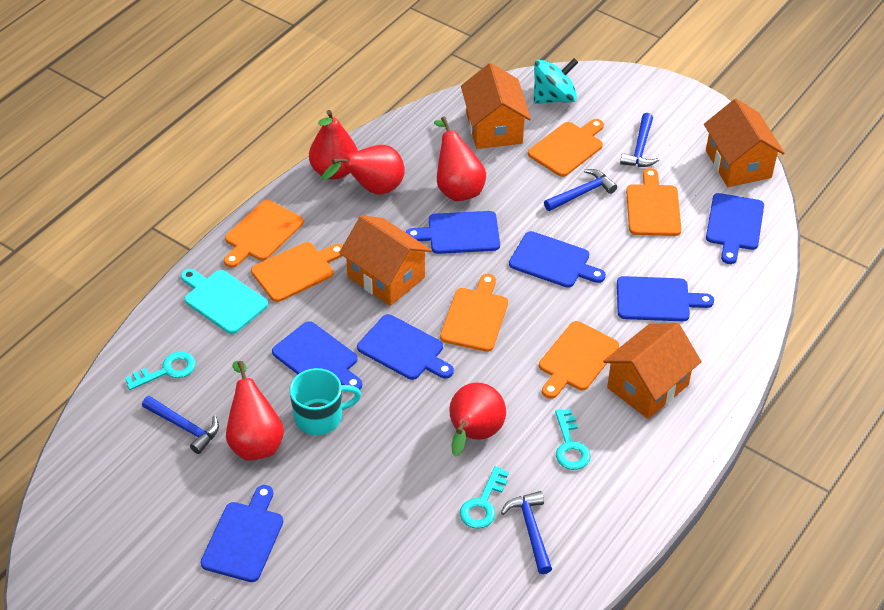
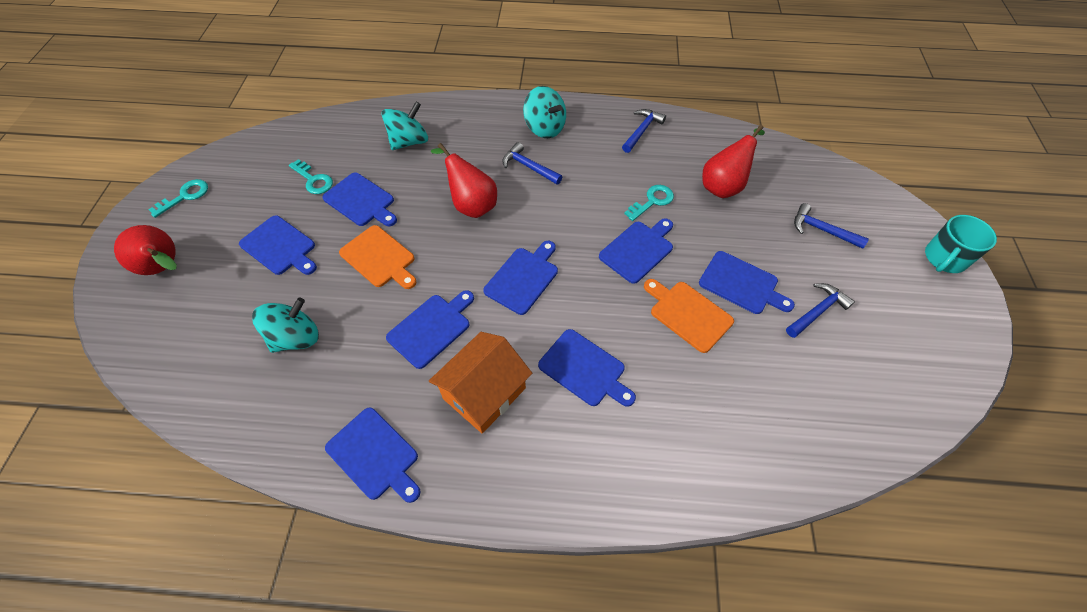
blue cutting board: 7 -> 8
orange cutting board: 6 -> 2
orange house: 4 -> 1
red pear: 5 -> 3
turquoise cutting board: 1 -> 0
turquoise spinning top: 1 -> 3

